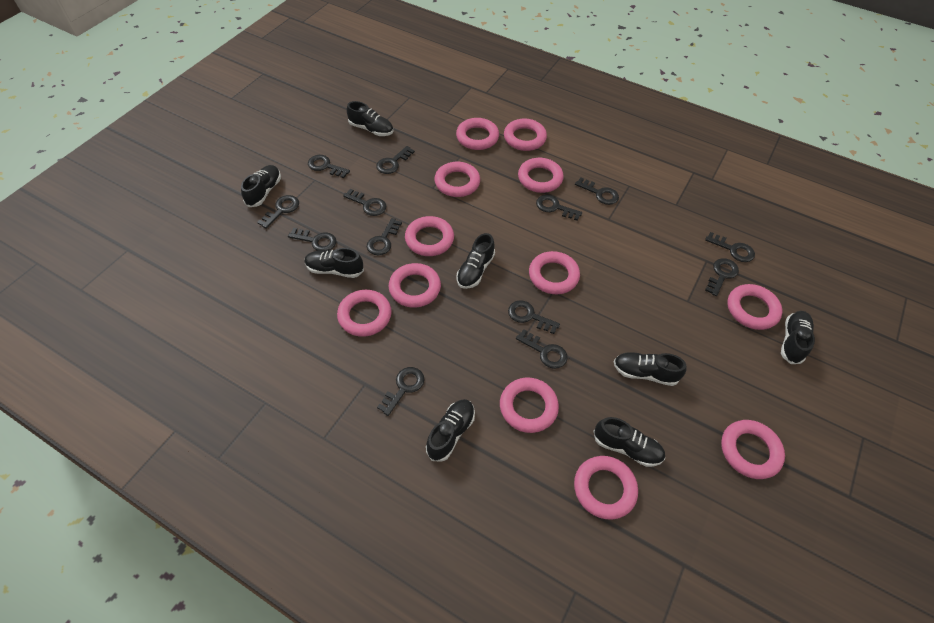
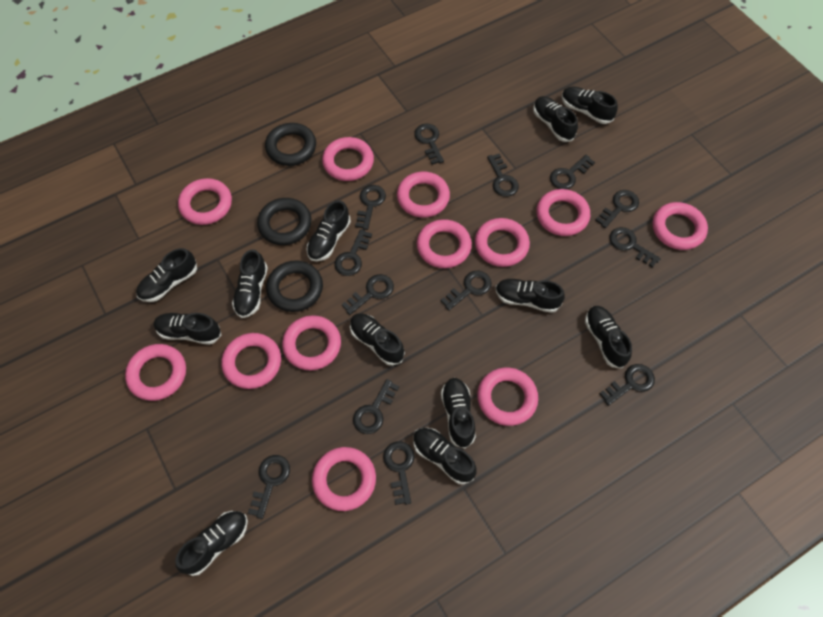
black ring: 0 -> 3
black shoe: 8 -> 12

